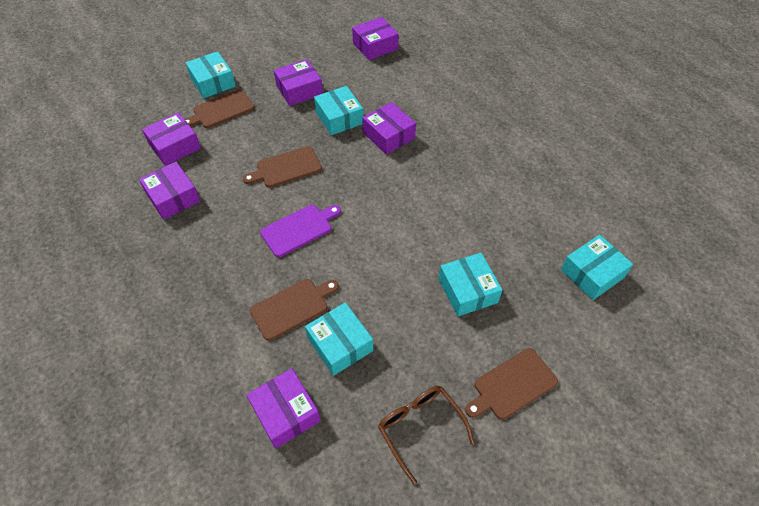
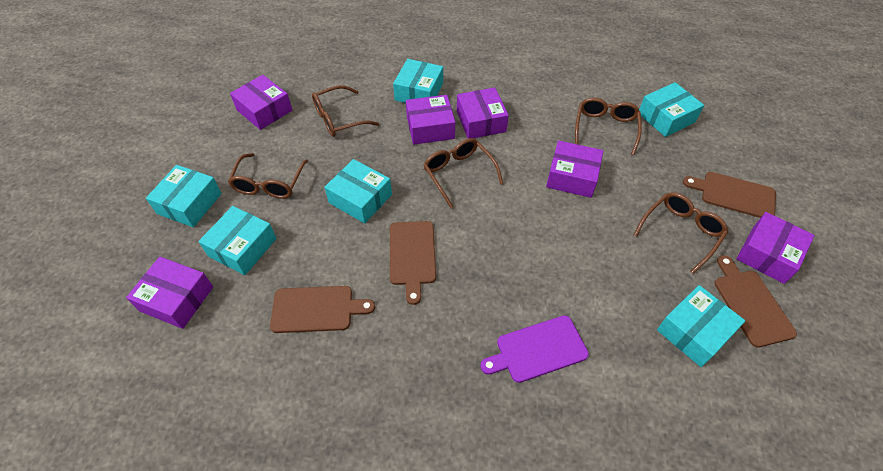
brown glasses: 1 -> 5
turquoise box: 5 -> 6

